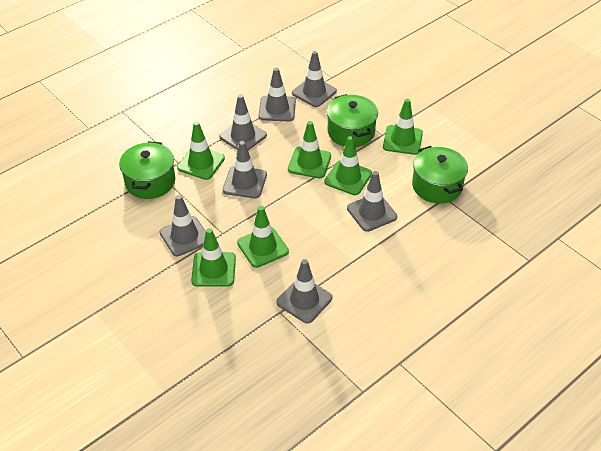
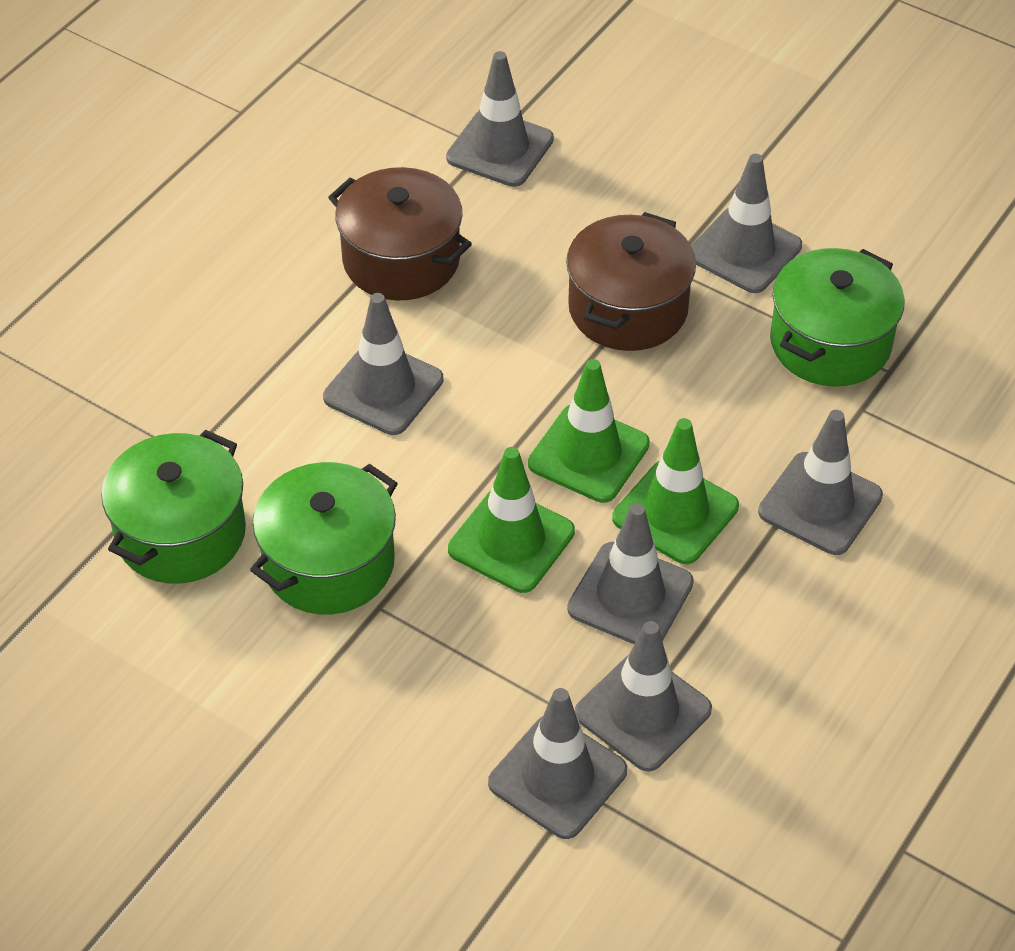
brown pot: 0 -> 2
green traffic cone: 6 -> 3

